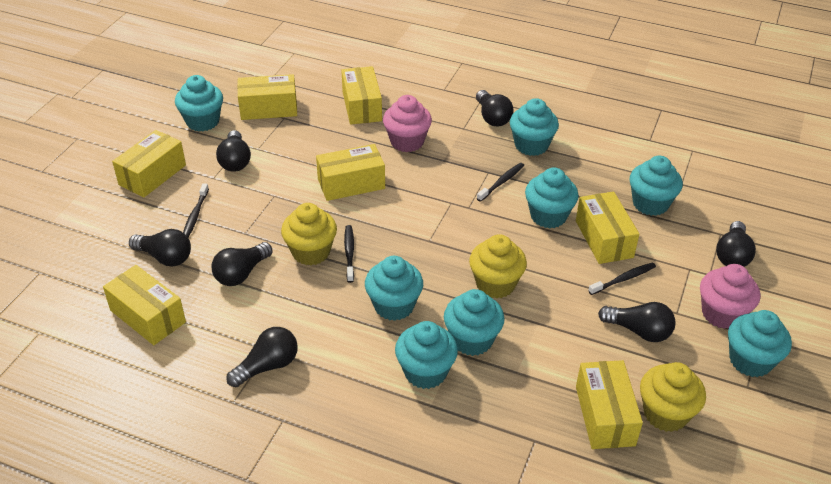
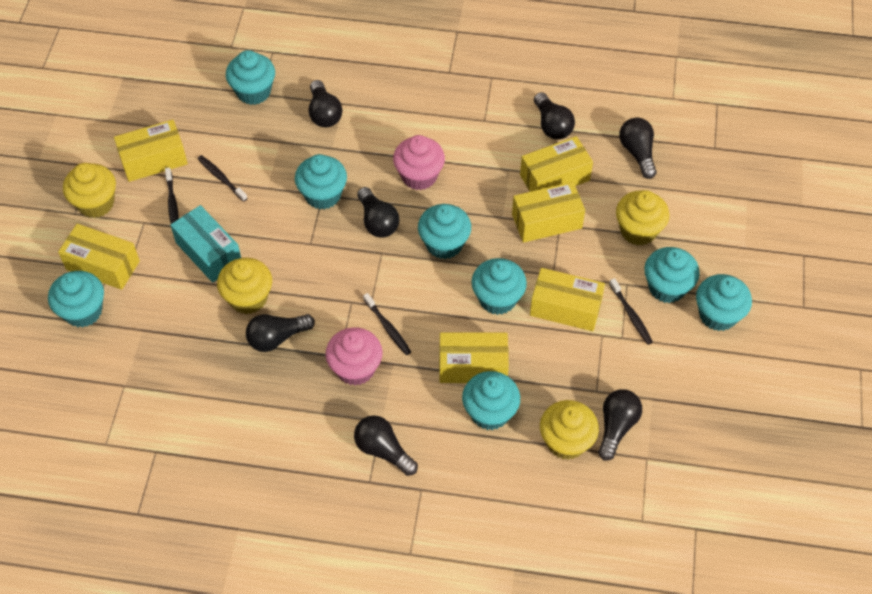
turquoise box: 0 -> 1
yellow box: 7 -> 6
yellow cupcake: 3 -> 4

